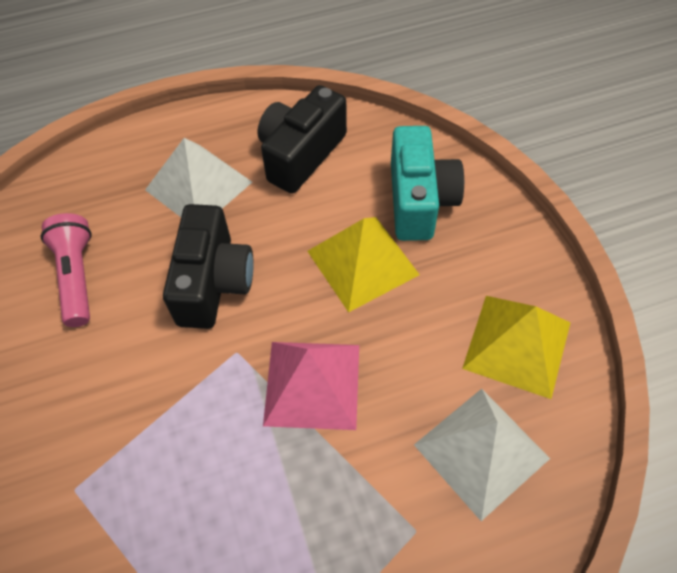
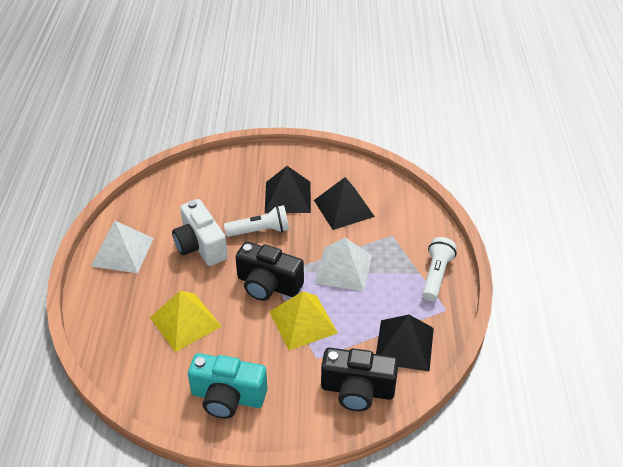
black pyramid: 0 -> 3
pink flashlight: 1 -> 0
pink pyramid: 1 -> 0
white camera: 0 -> 1
white flashlight: 0 -> 2

